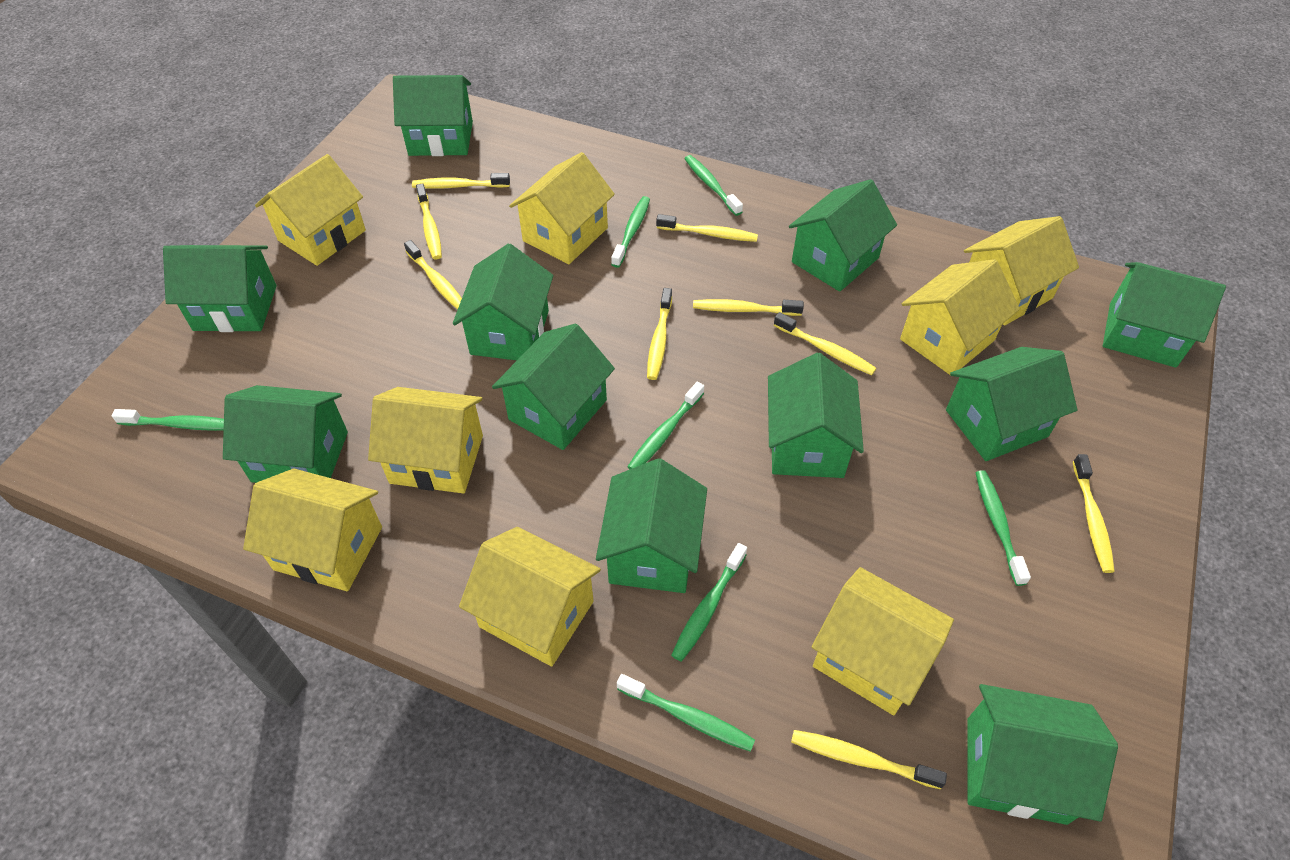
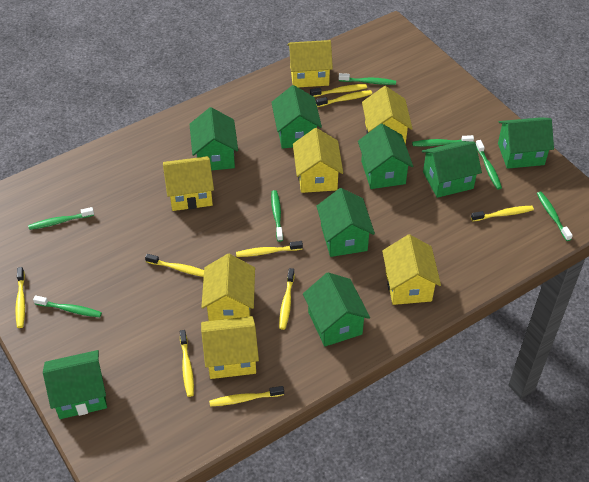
green house: 11 -> 8
yellow house: 8 -> 7

